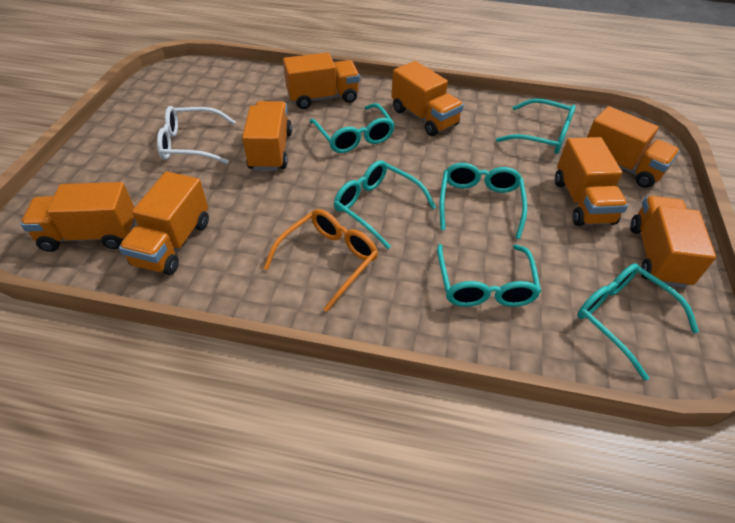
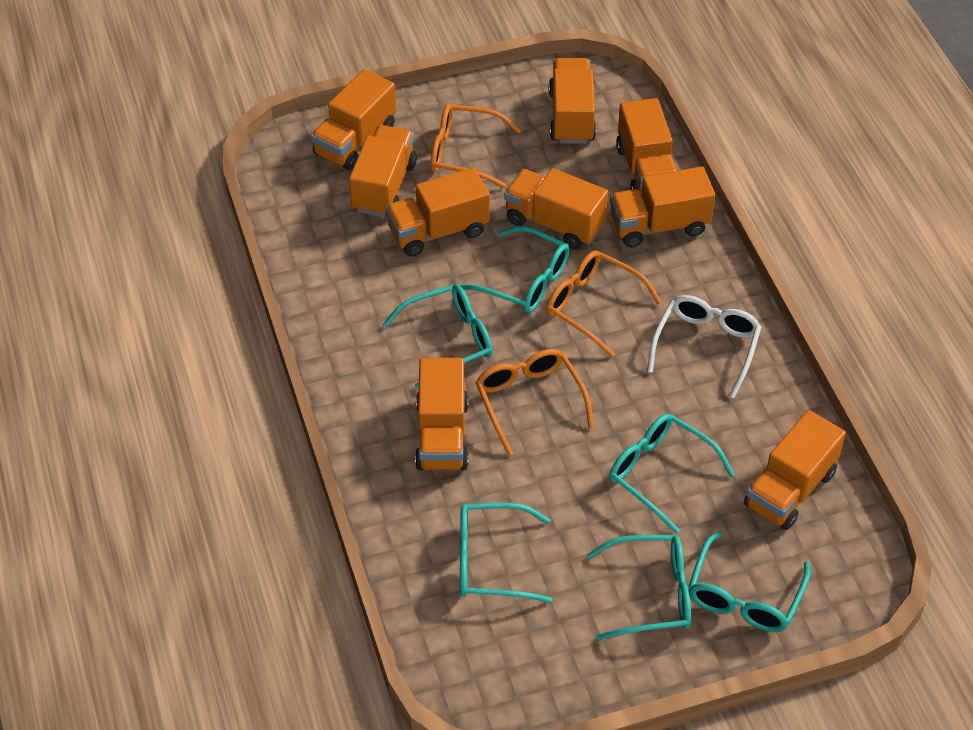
orange glasses: 1 -> 3
orange truck: 8 -> 9

